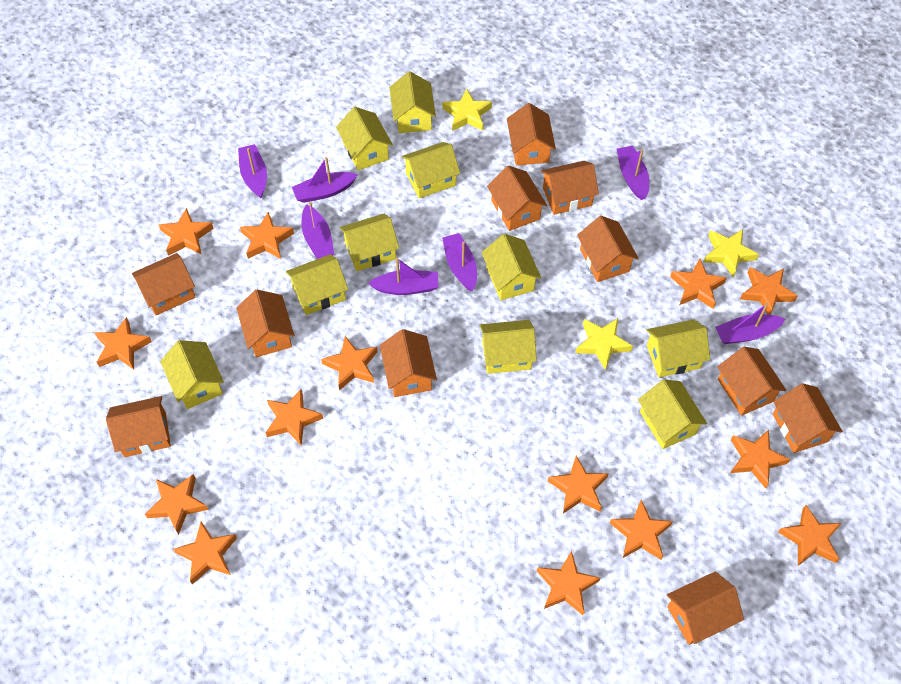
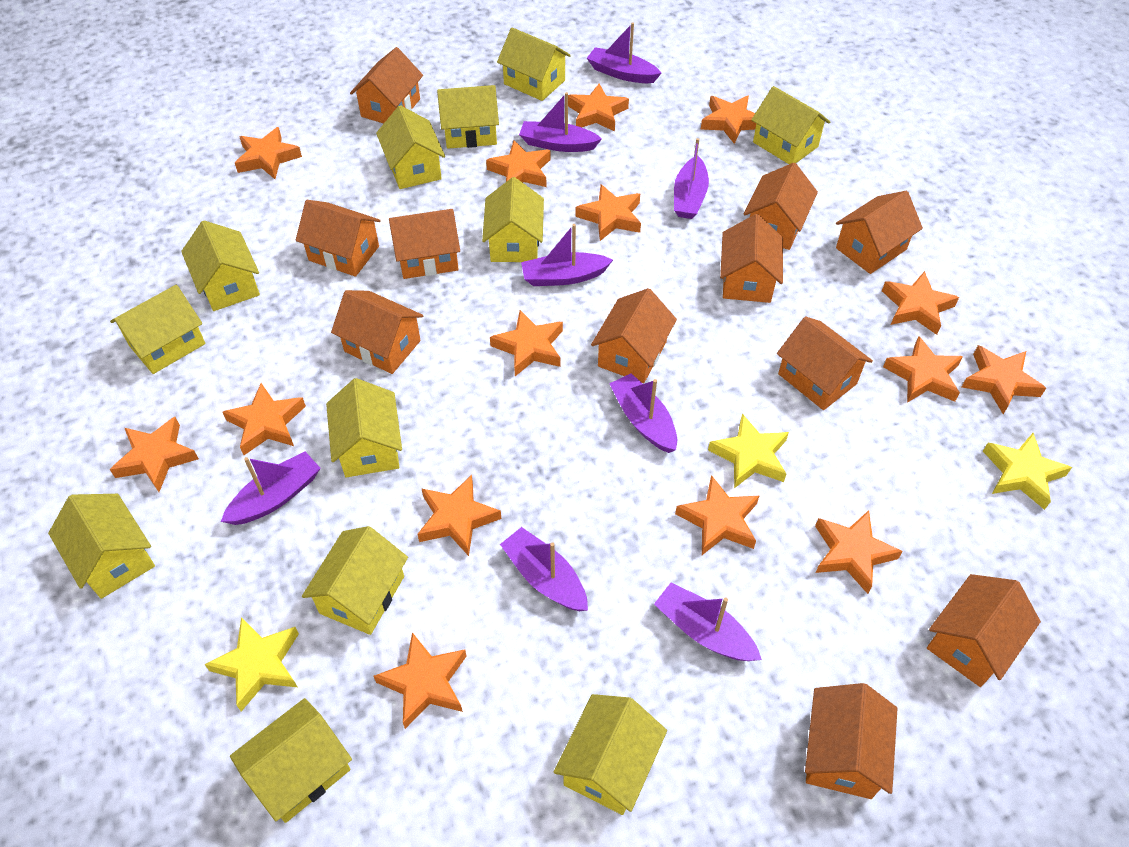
orange star: 14 -> 15
purple boat: 7 -> 8
yellow house: 10 -> 12

